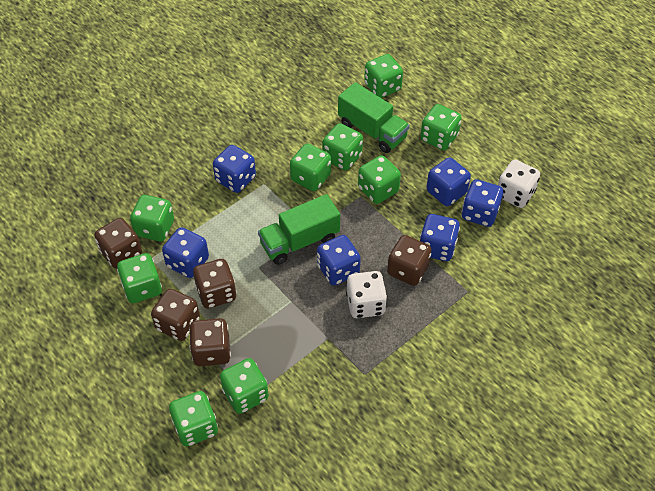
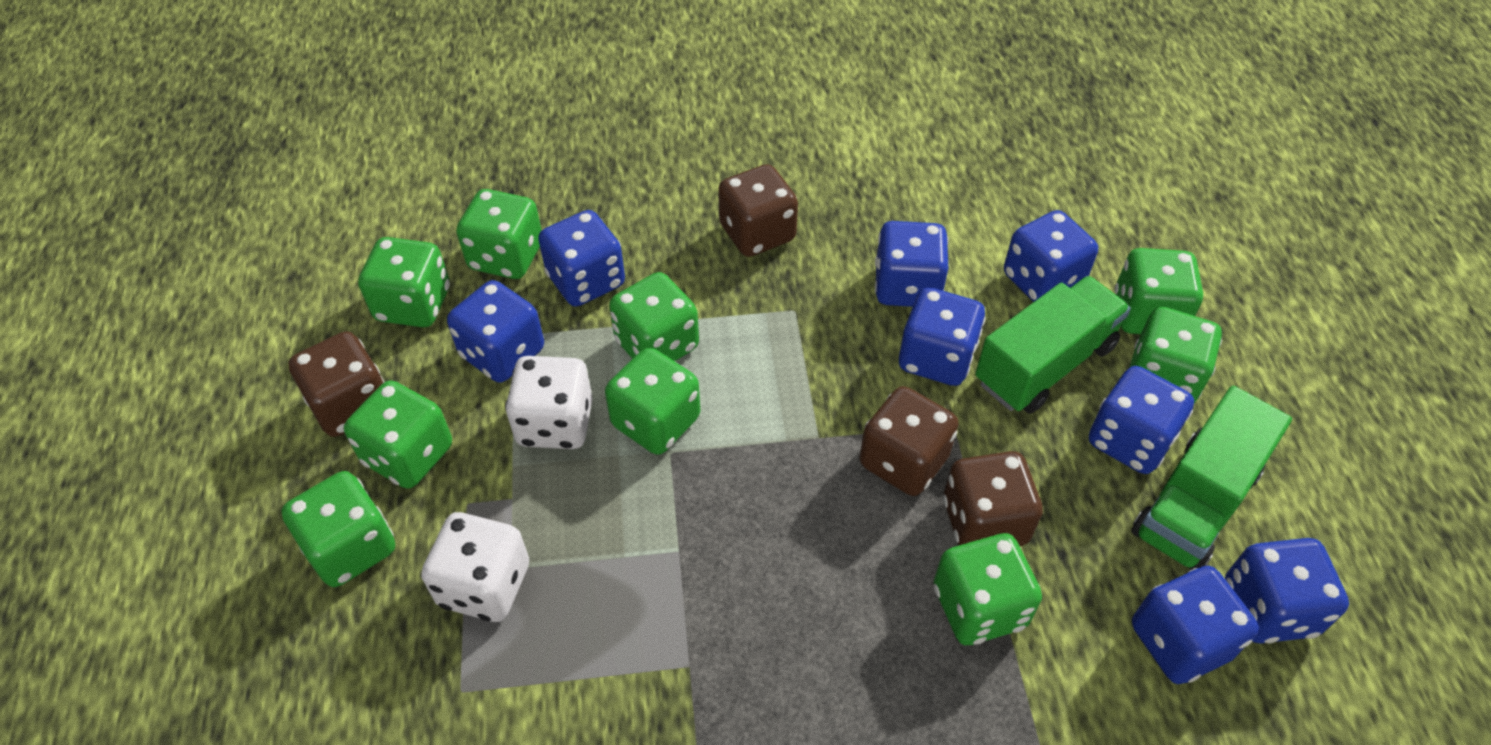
blue dice: 6 -> 8
brown dice: 5 -> 4

